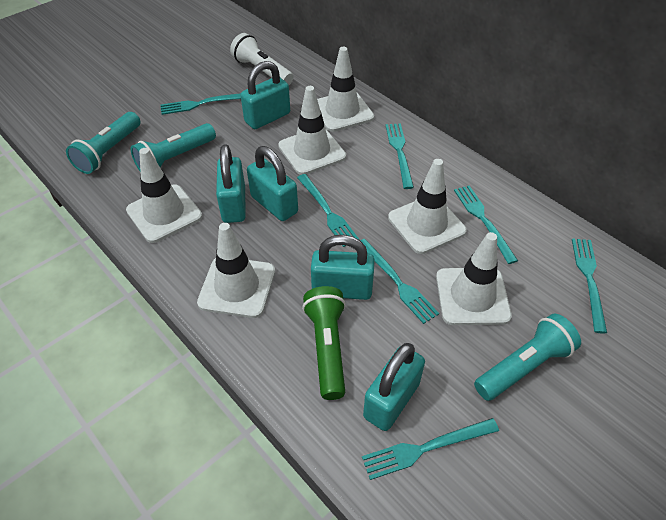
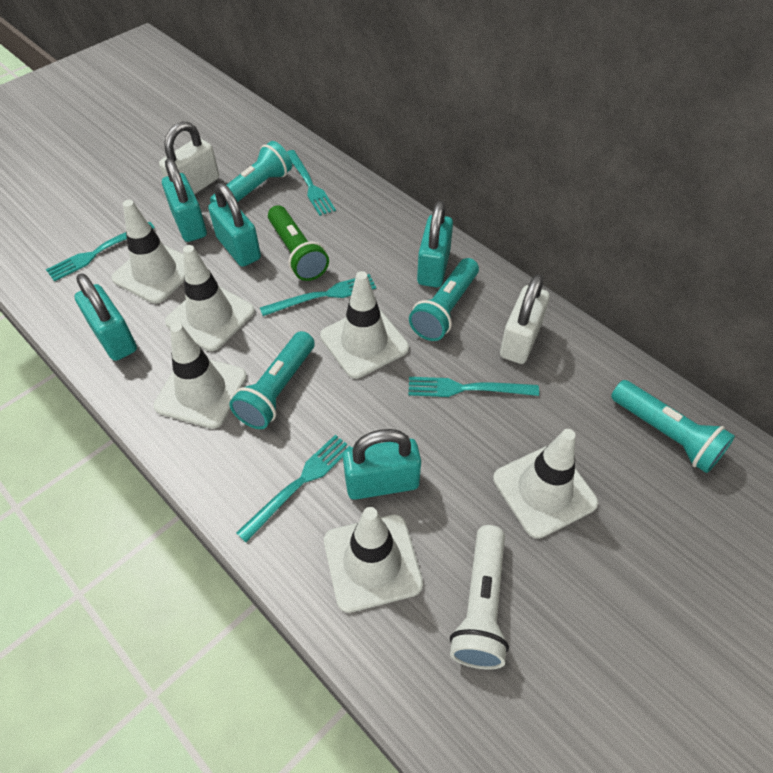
turquoise flashlight: 3 -> 4
turquoise fork: 7 -> 5
white padlock: 0 -> 2

